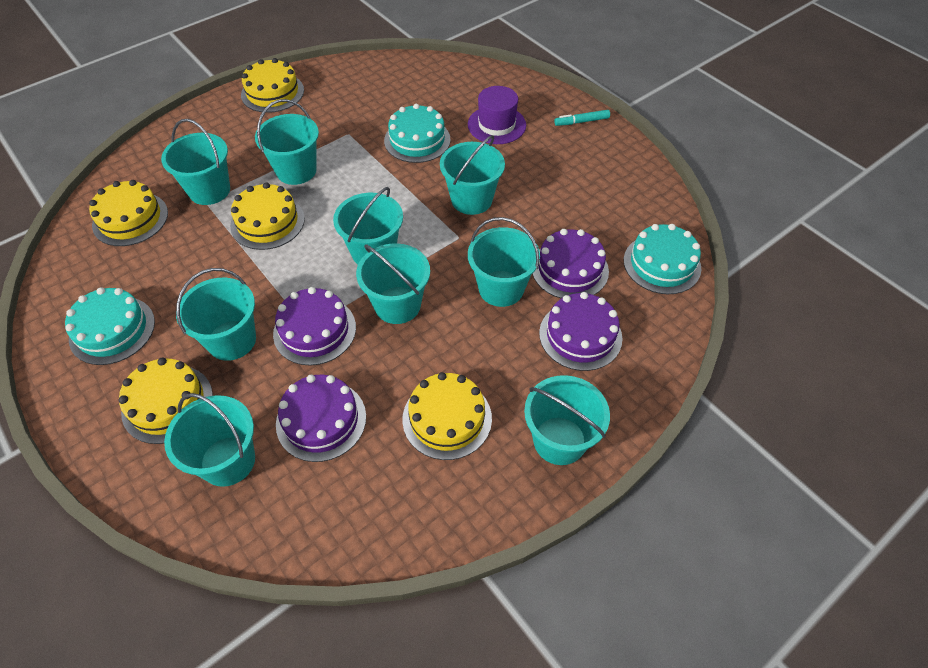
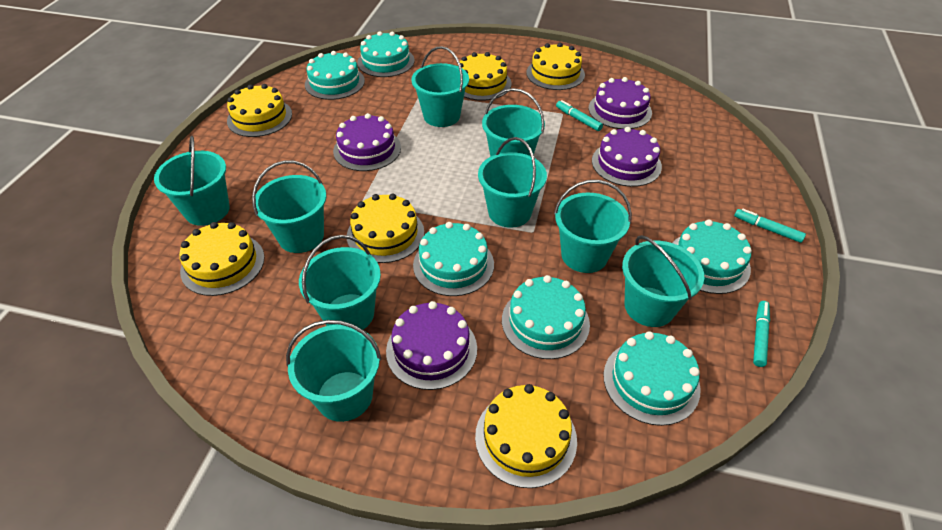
purple hat: 1 -> 0
turquoise cake: 3 -> 6
turquoise marker: 1 -> 3
yellow cake: 5 -> 6

